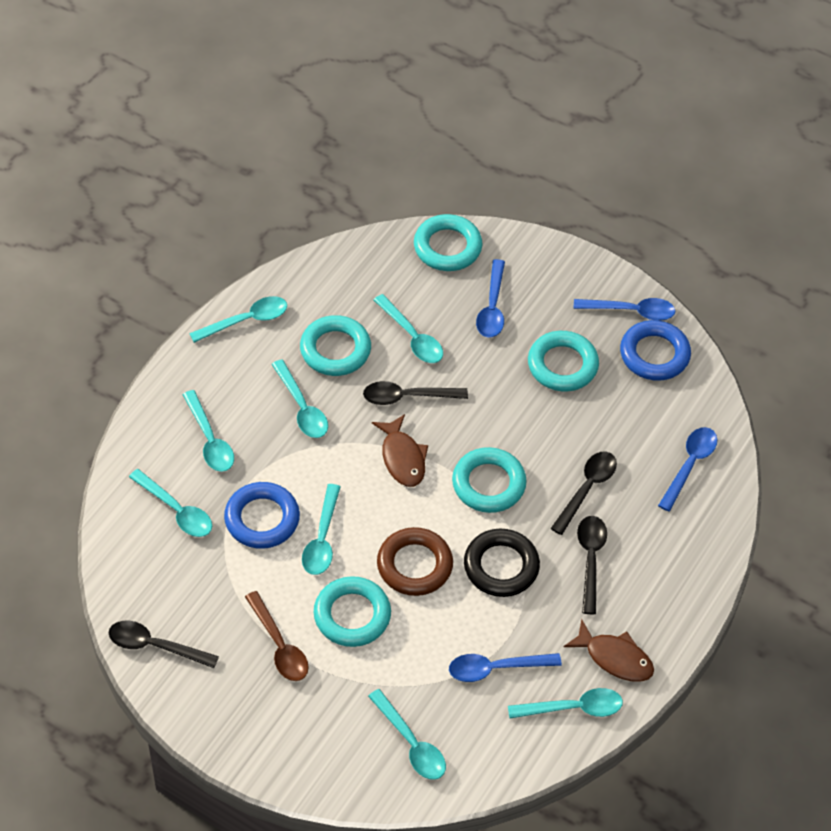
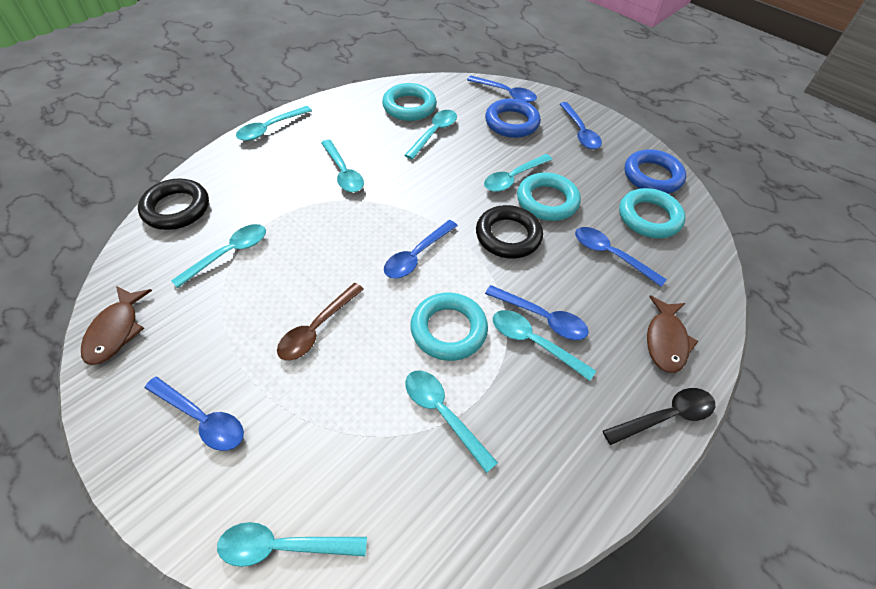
black ring: 1 -> 2
black spoon: 4 -> 1
blue spoon: 4 -> 6
brown ring: 1 -> 0
turquoise ring: 5 -> 4

